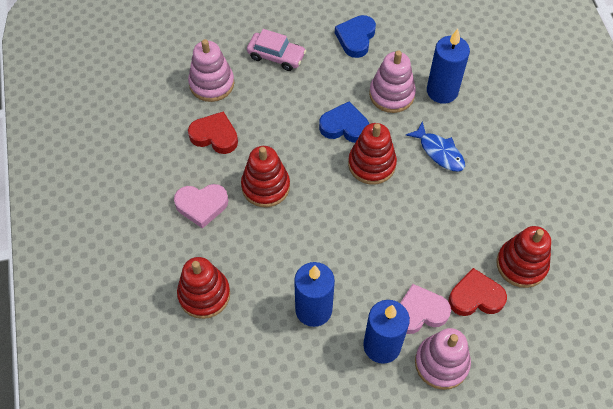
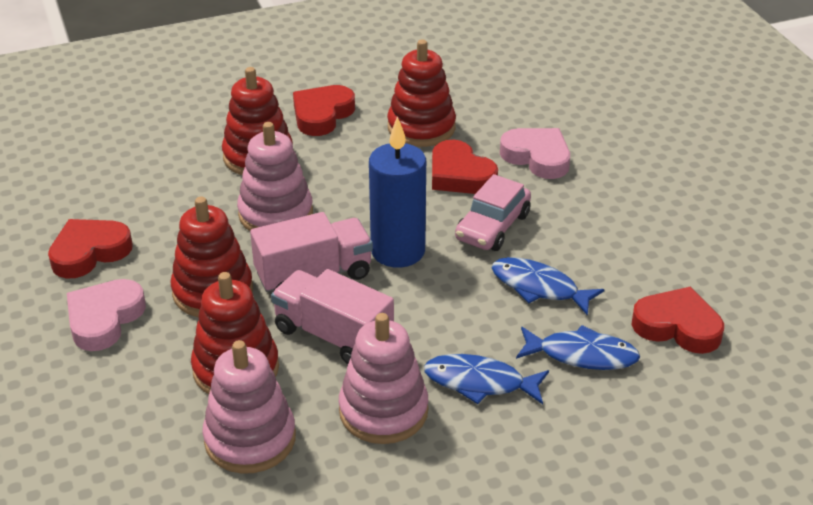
blue candle: 3 -> 1
blue fish: 1 -> 3
blue heart: 2 -> 0
pink truck: 0 -> 2
red heart: 2 -> 4

